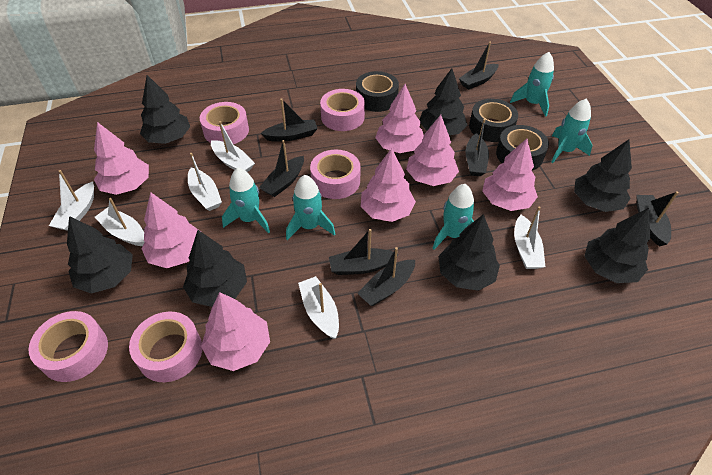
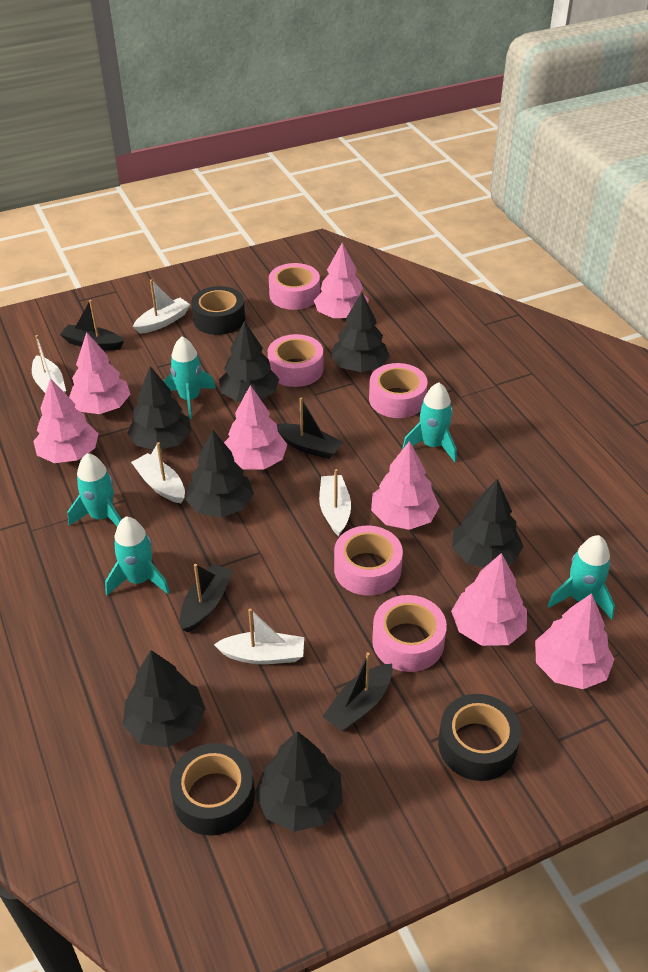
black boat: 7 -> 4
white boat: 6 -> 5

